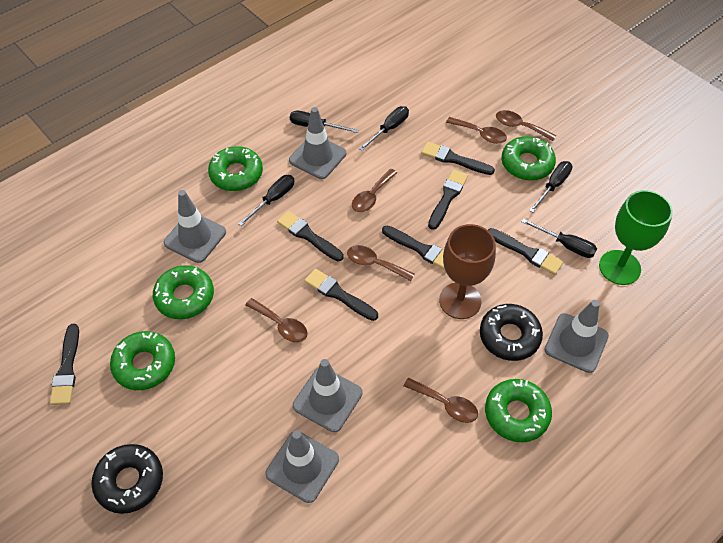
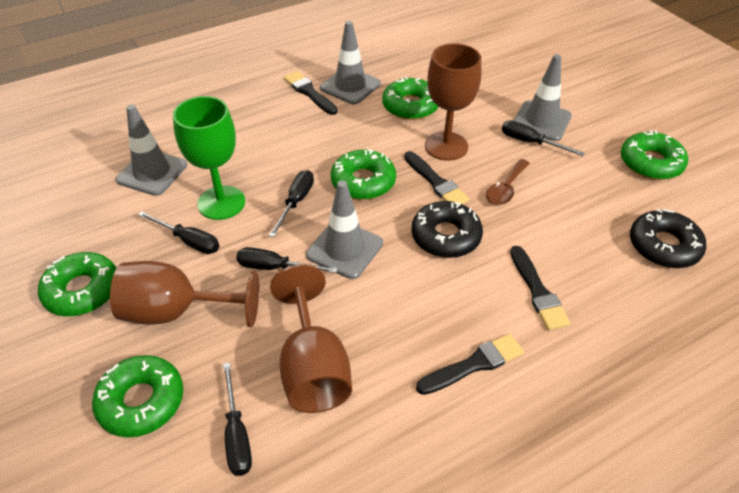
black brush: 7 -> 4
brown goblet: 1 -> 3
brown spoon: 6 -> 1
grey traffic cone: 5 -> 4

